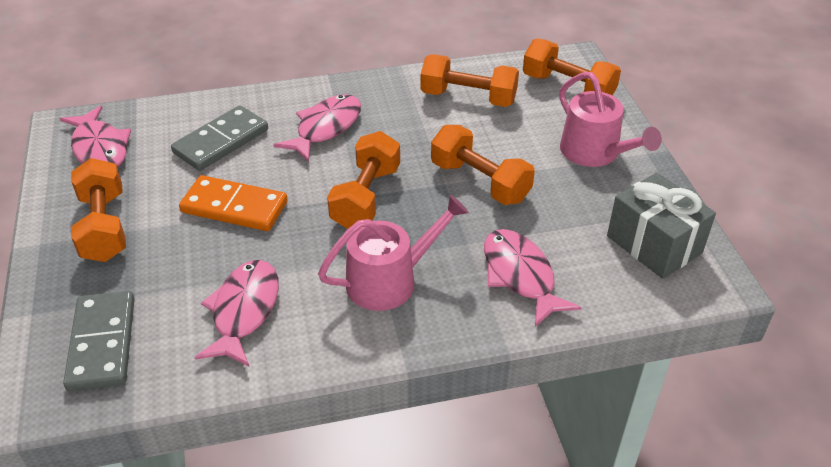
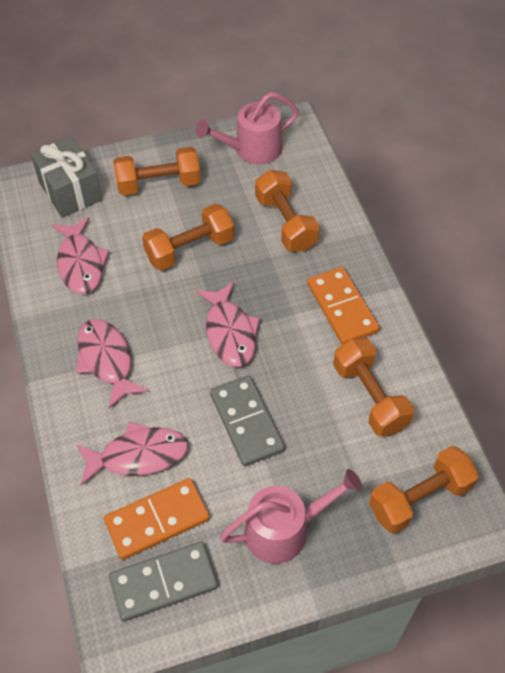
orange domino: 1 -> 2

